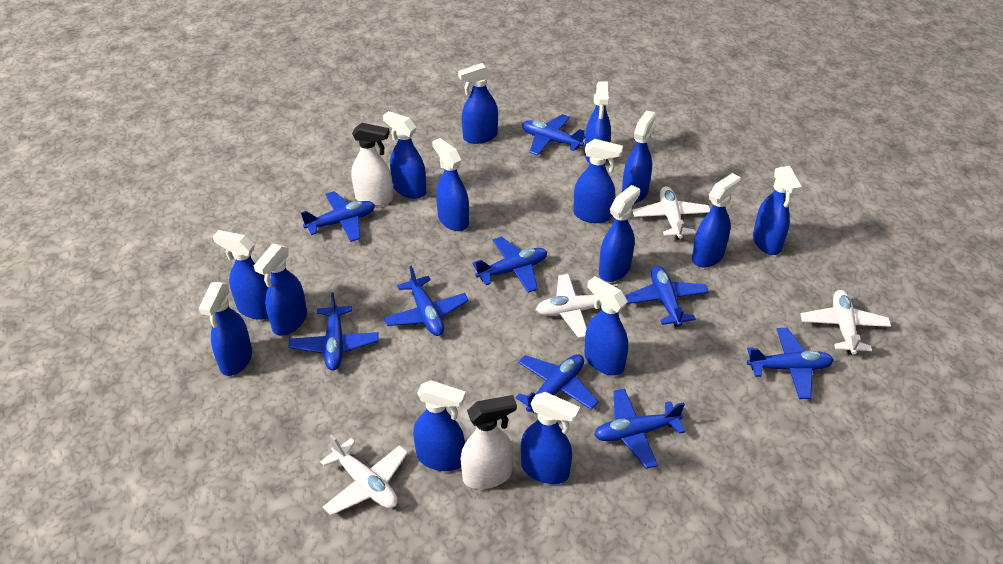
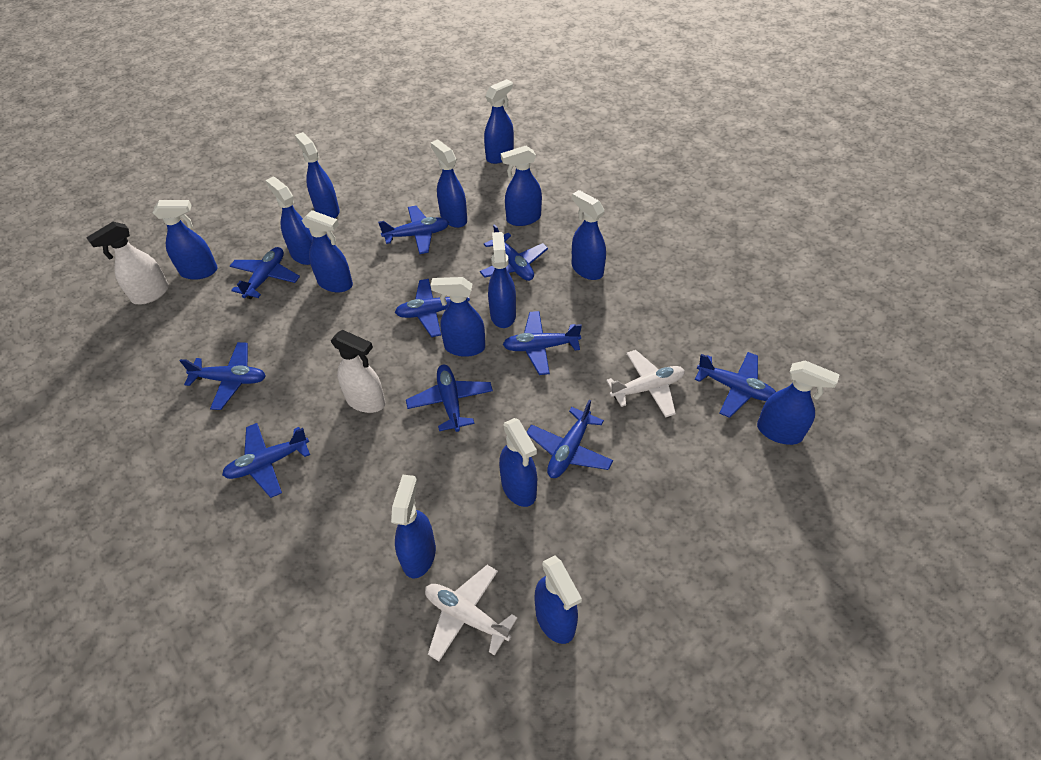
blue plane: 9 -> 10
blue spray bottle: 15 -> 14
white plane: 4 -> 2

